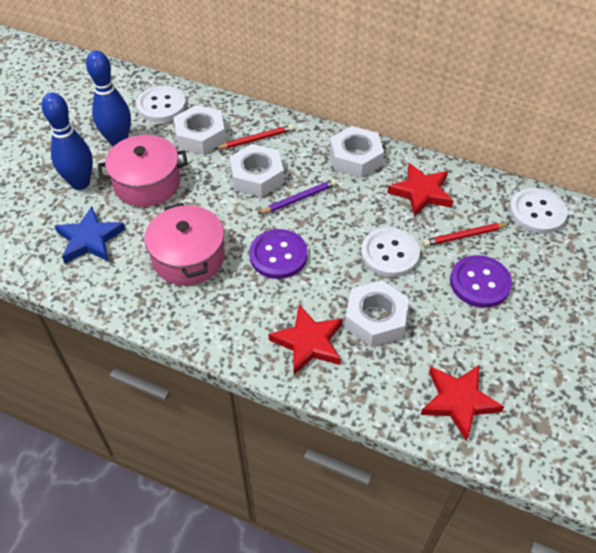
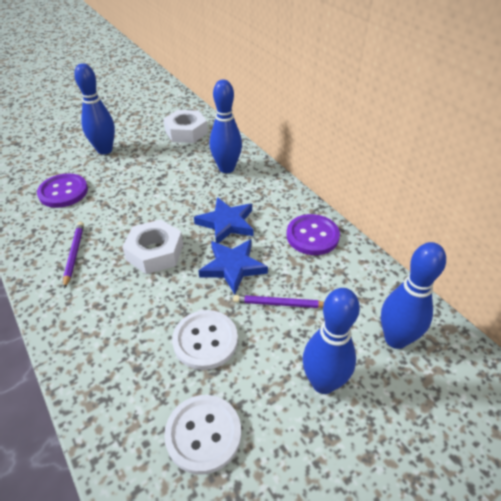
blue bowling pin: 2 -> 4
blue star: 1 -> 2
pink pot: 2 -> 0
purple pencil: 1 -> 2
red pencil: 2 -> 0
red star: 3 -> 0
white button: 3 -> 2
white nut: 4 -> 2

